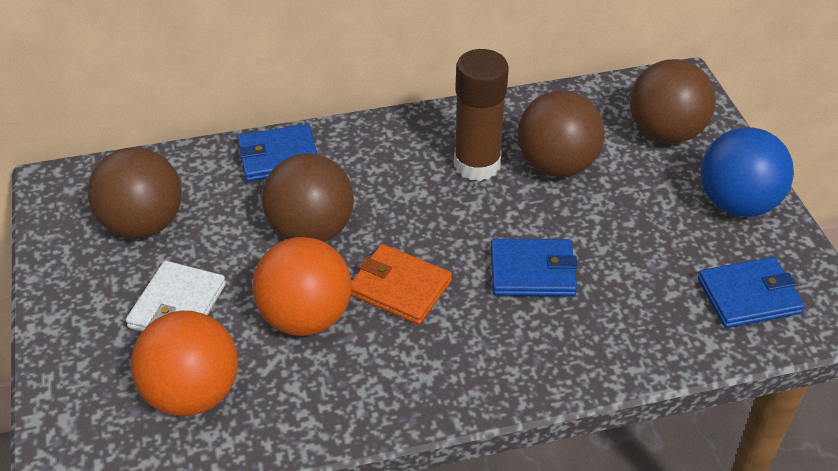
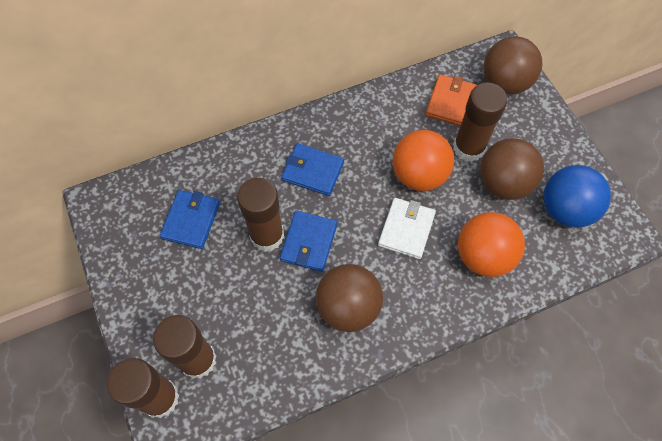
brown ball: 4 -> 3
brown glue stick: 1 -> 4

